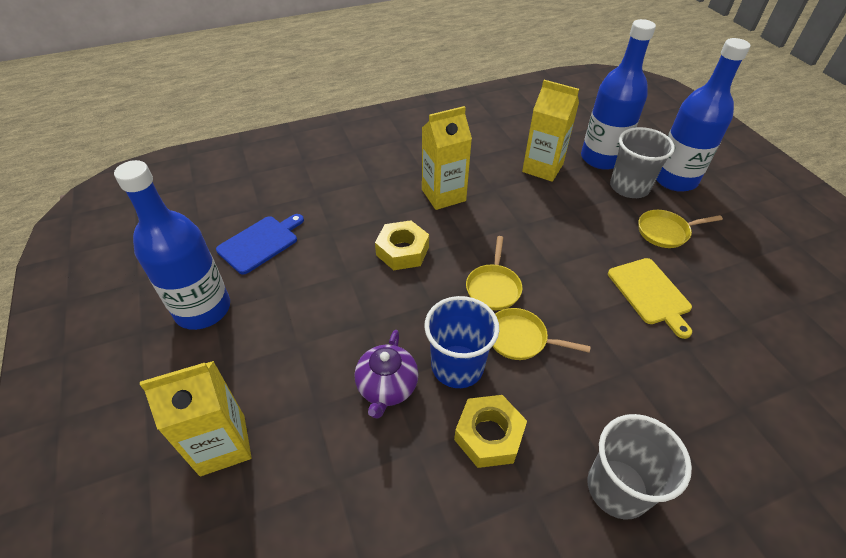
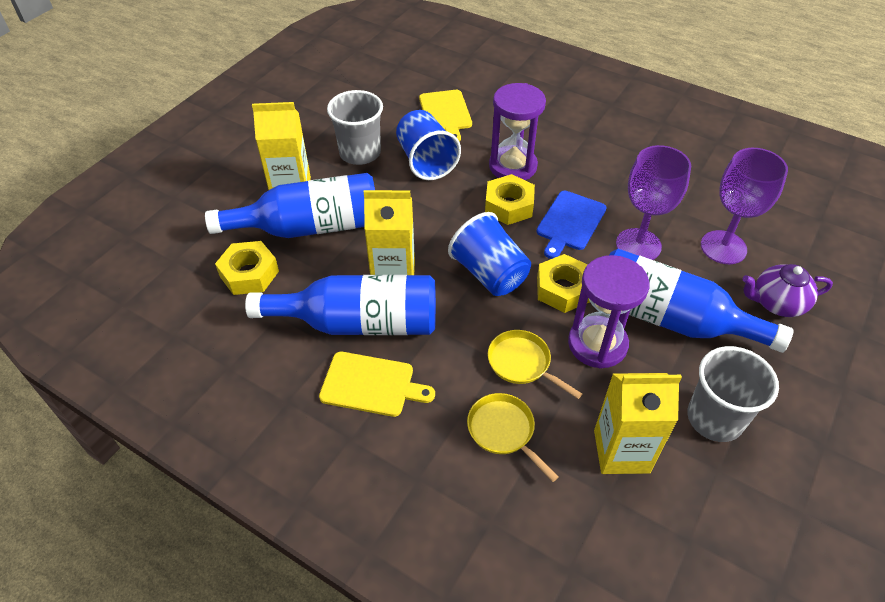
blue cup: 1 -> 2
purple goblet: 0 -> 2
purple hourglass: 0 -> 2
yellow cutting board: 1 -> 2
yellow nut: 2 -> 3
yellow pan: 3 -> 2

